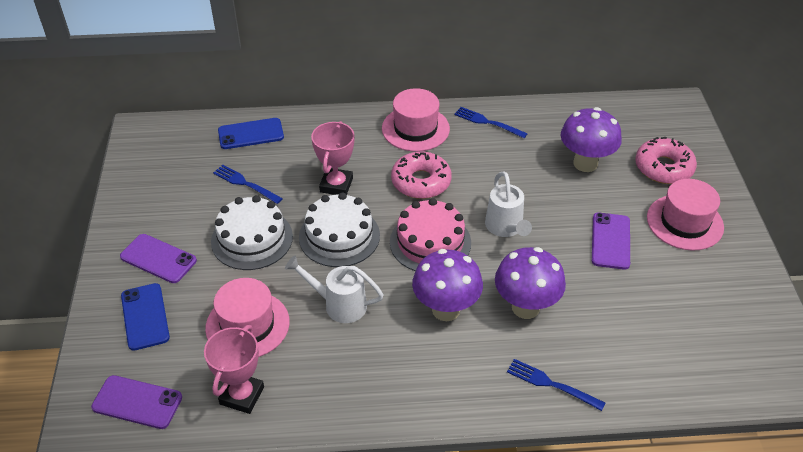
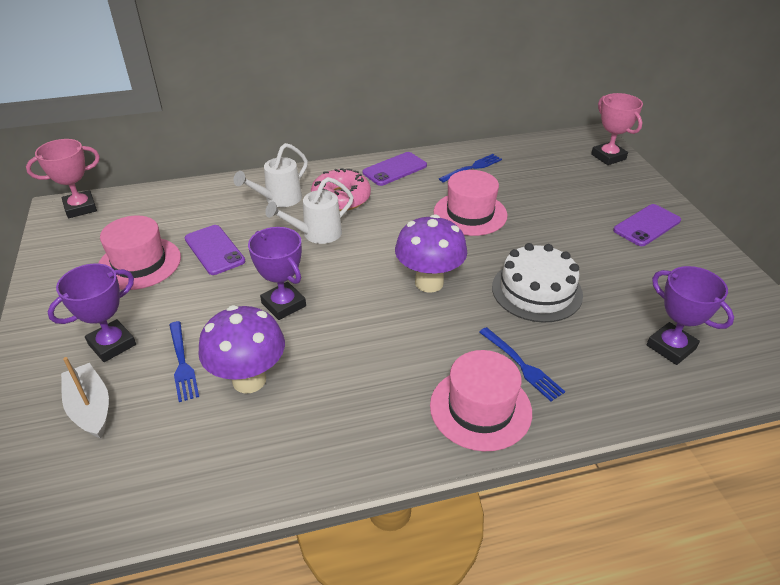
blue phone: 2 -> 0
pink cake: 1 -> 0
pink donut: 2 -> 1
purple mushroom: 3 -> 2
purple trophy: 0 -> 3
white boat: 0 -> 1
white cake: 2 -> 1

